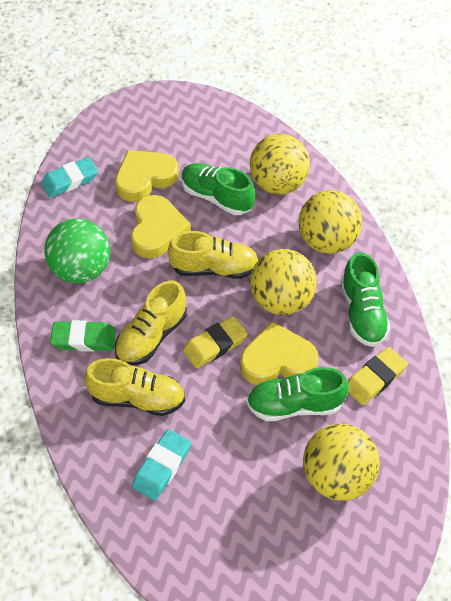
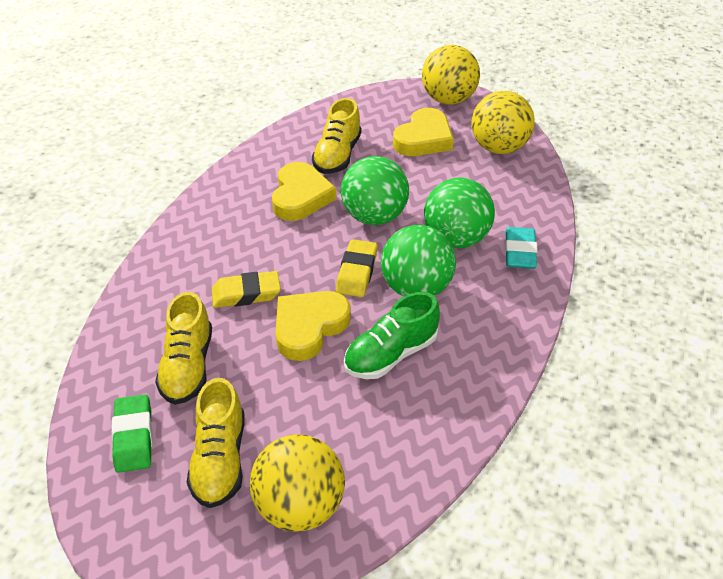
green ball: 1 -> 3
green shoe: 3 -> 1
turquoise eraser: 2 -> 1
yellow ball: 4 -> 3

